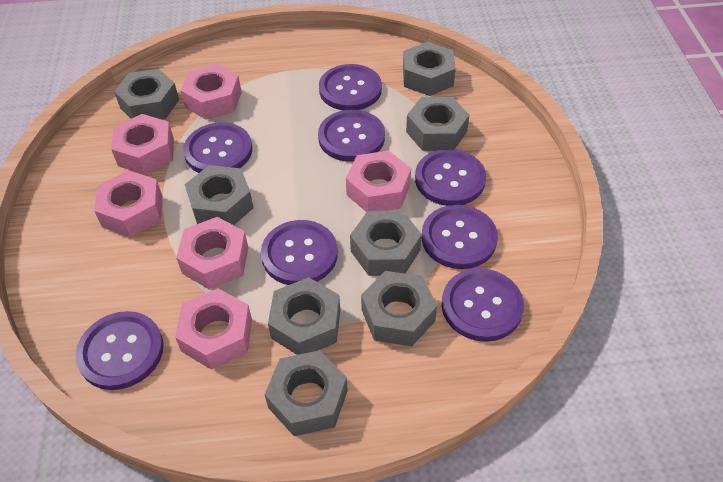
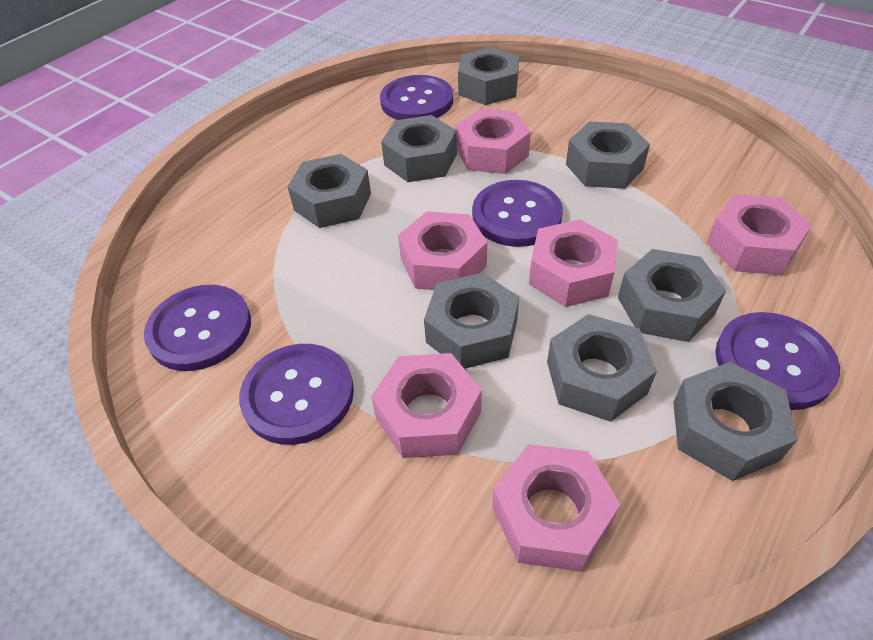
purple button: 8 -> 5

